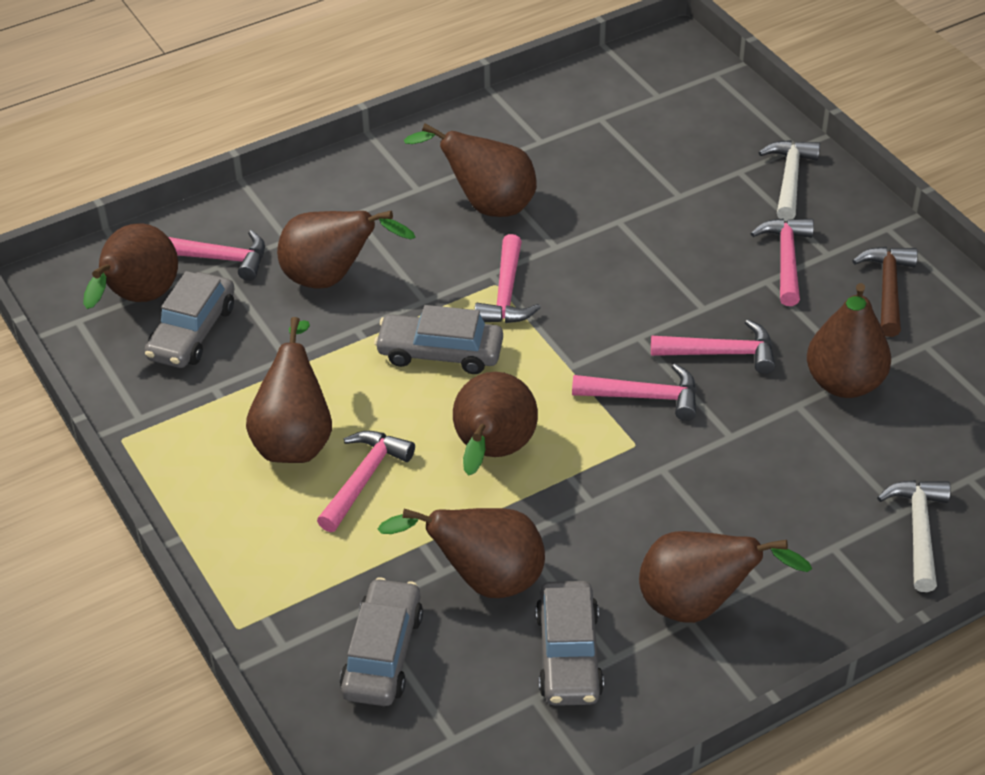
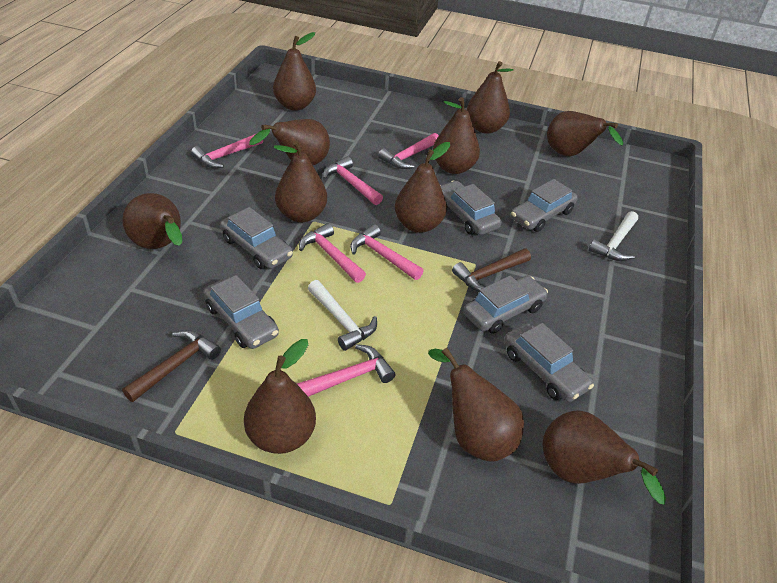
brown hammer: 1 -> 2
brown pear: 8 -> 11
grey car: 4 -> 6

